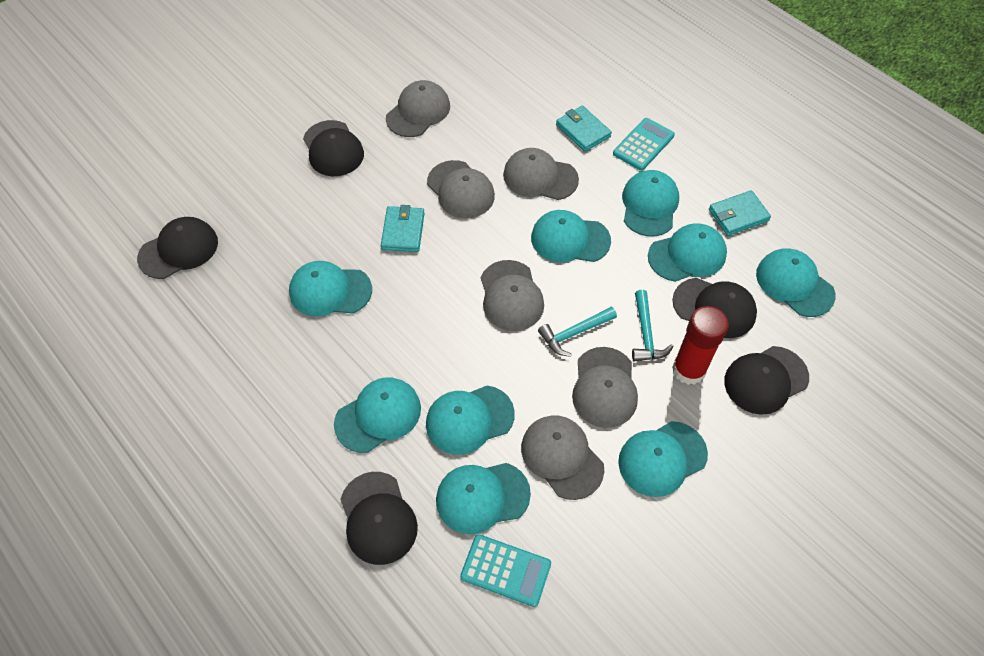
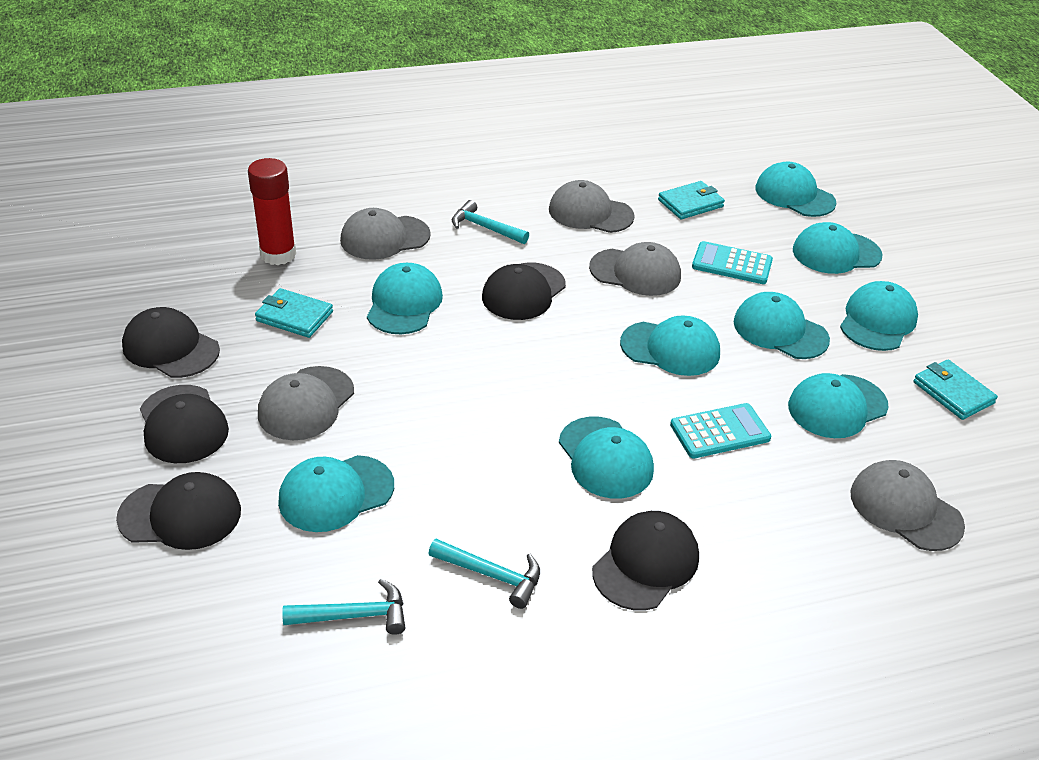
grey cap: 6 -> 5
turquoise hammer: 2 -> 3

